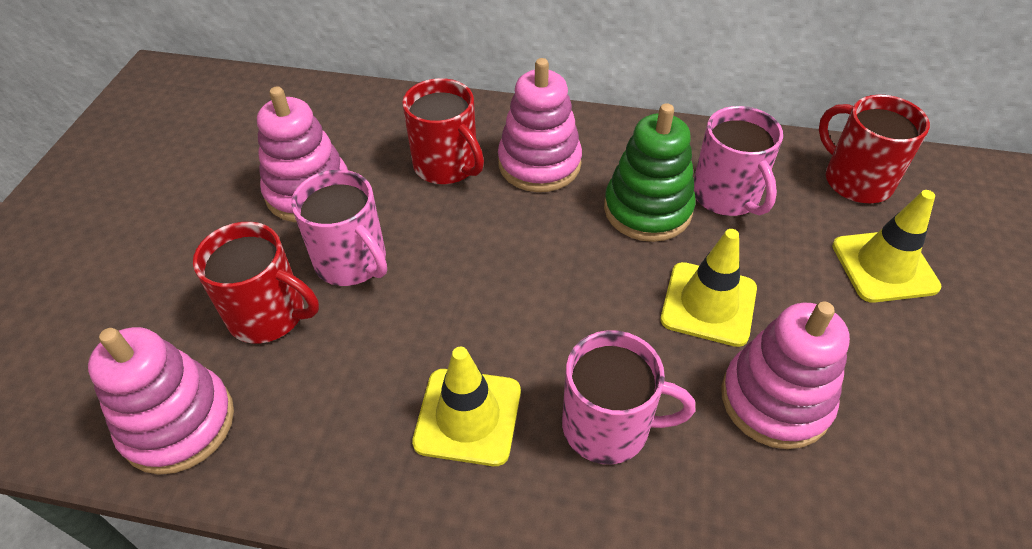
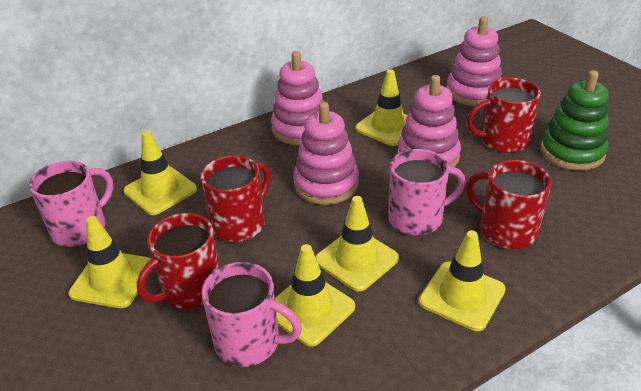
red mug: 3 -> 4
yellow traffic cone: 3 -> 6

